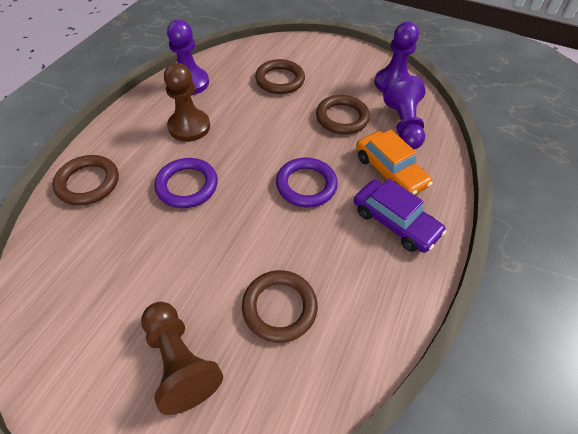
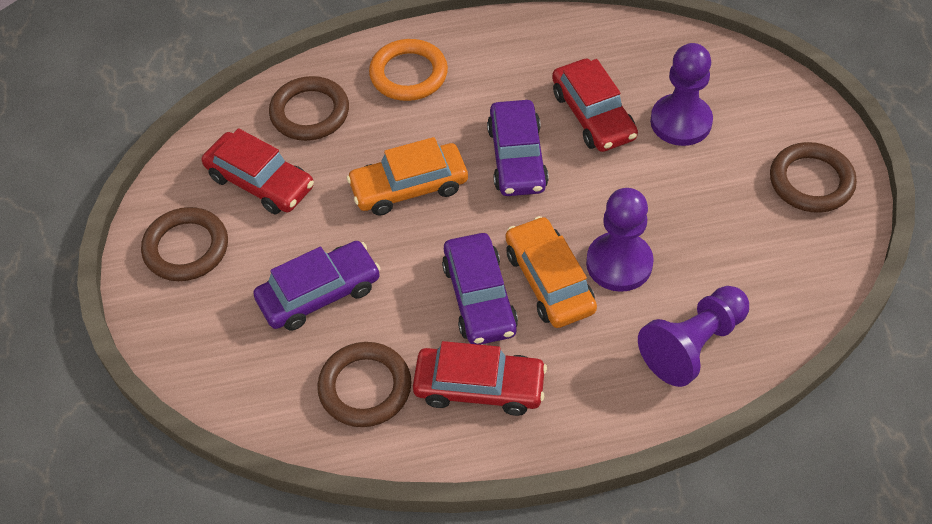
brown pawn: 2 -> 0
orange car: 1 -> 2
orange ring: 0 -> 1
purple car: 1 -> 3
purple ring: 2 -> 0
red car: 0 -> 3

